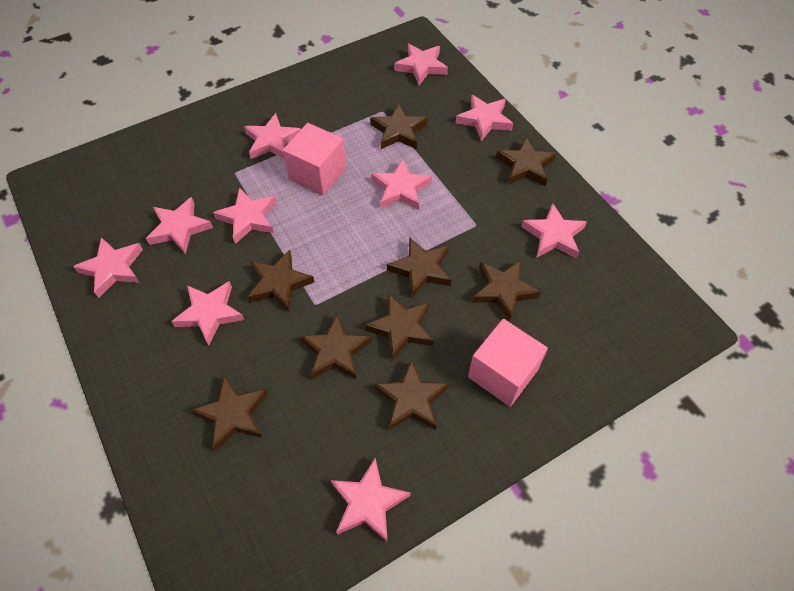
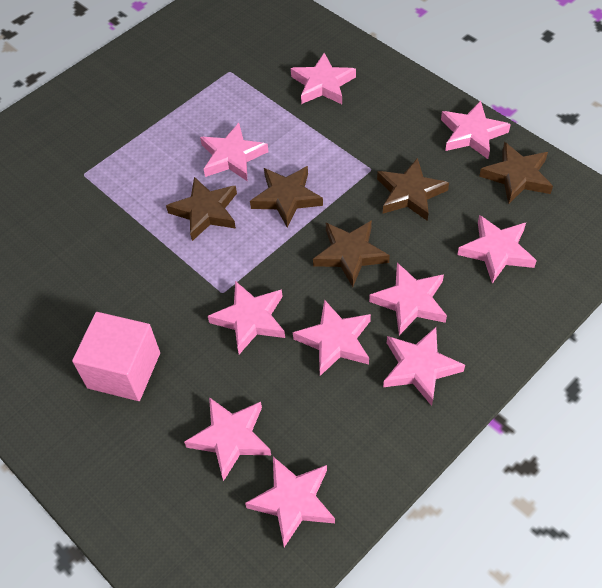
brown star: 9 -> 5
pink cube: 2 -> 1

